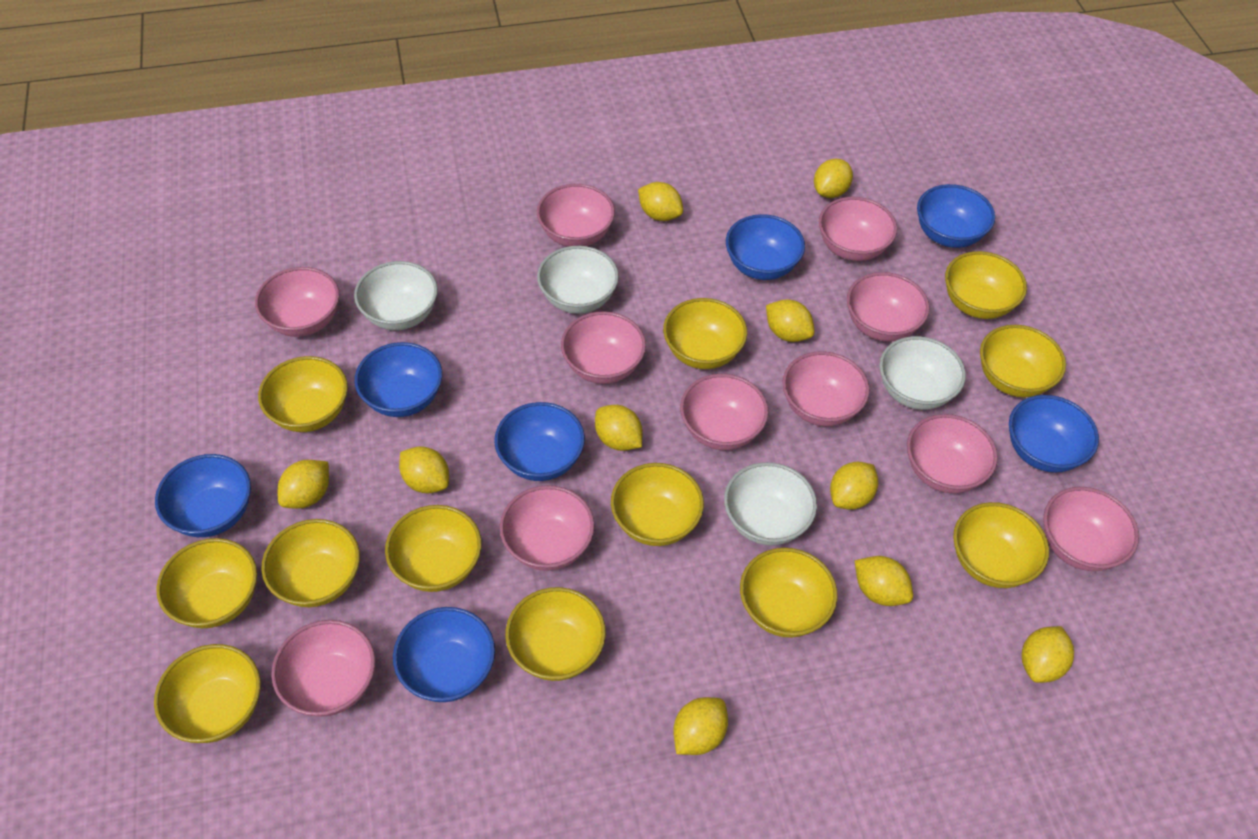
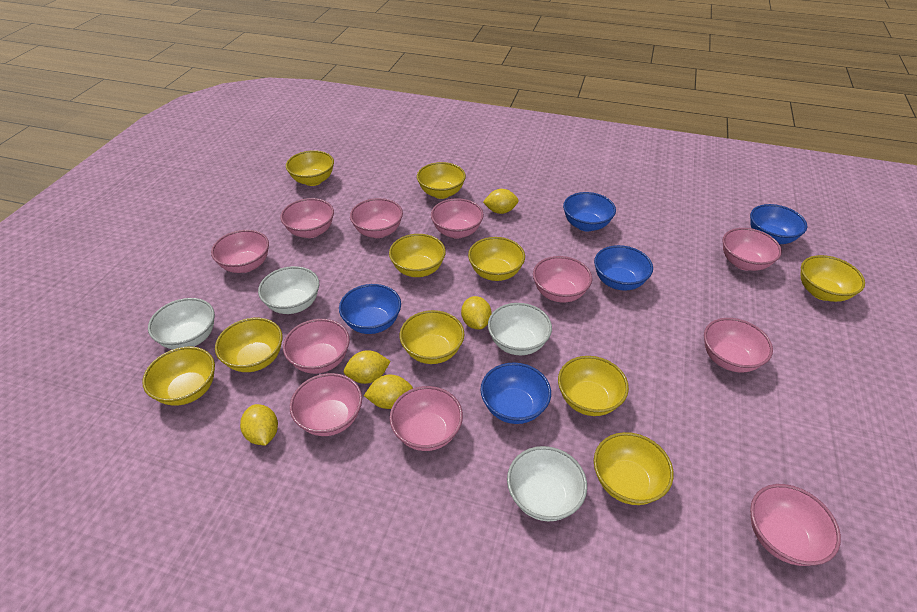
blue bowl: 7 -> 5
yellow bowl: 12 -> 10
yellow lemon: 10 -> 5

